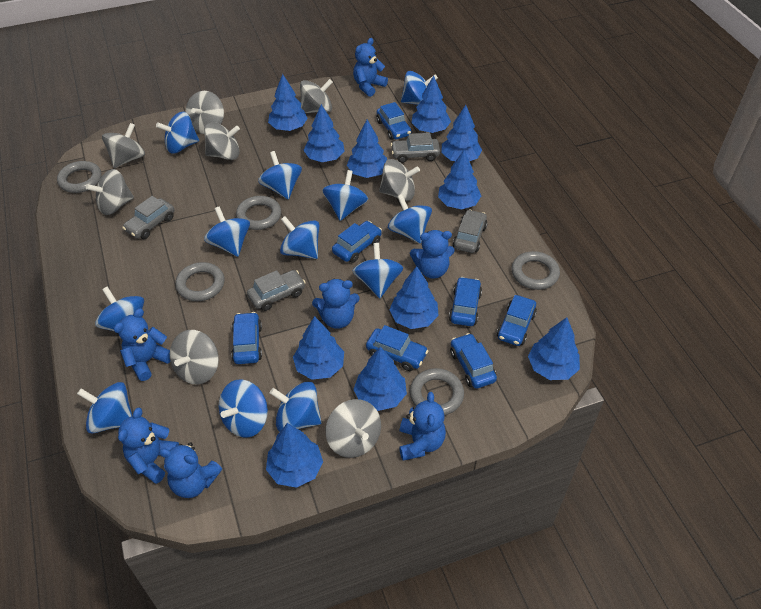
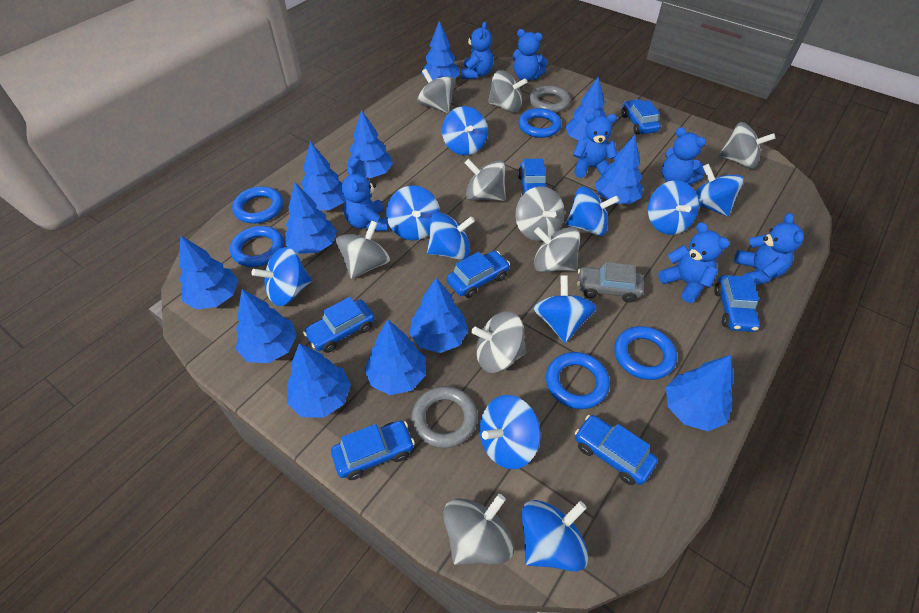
blue ring: 0 -> 5
blue spinning top: 12 -> 10
blue tree: 11 -> 12
grey car: 4 -> 1
grey ring: 5 -> 2
grey spinning top: 8 -> 9

